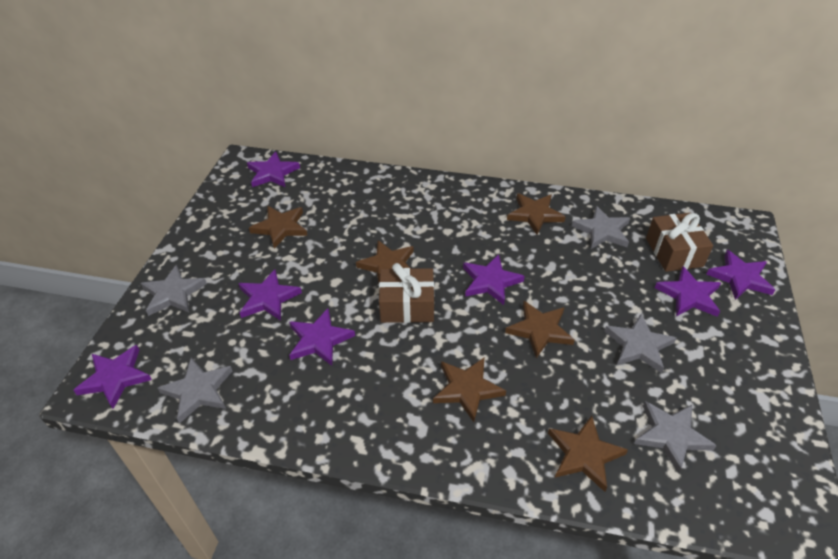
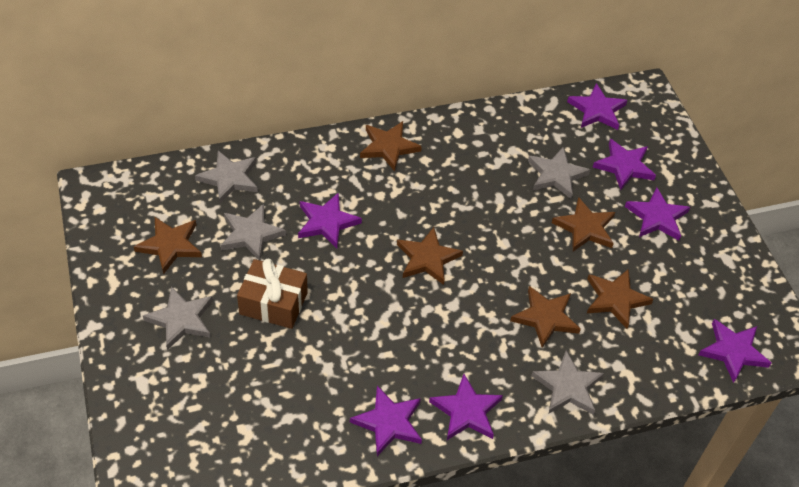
brown gift: 2 -> 1

